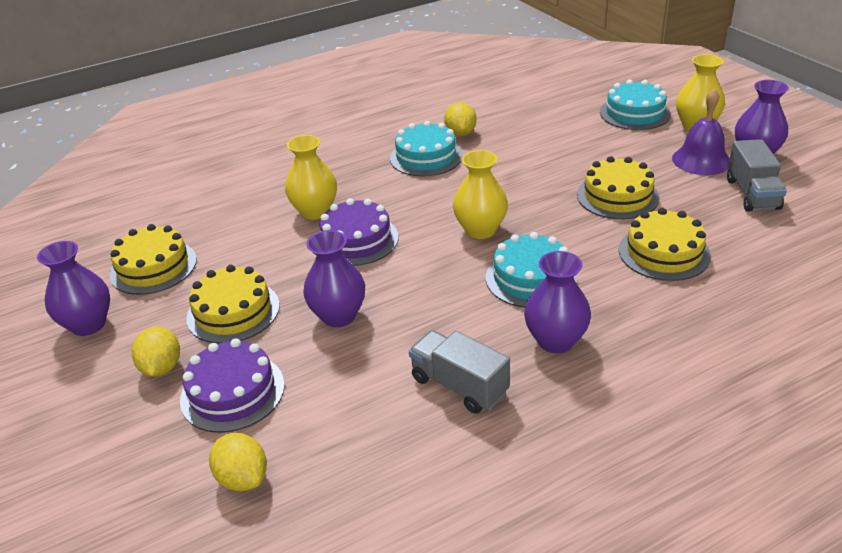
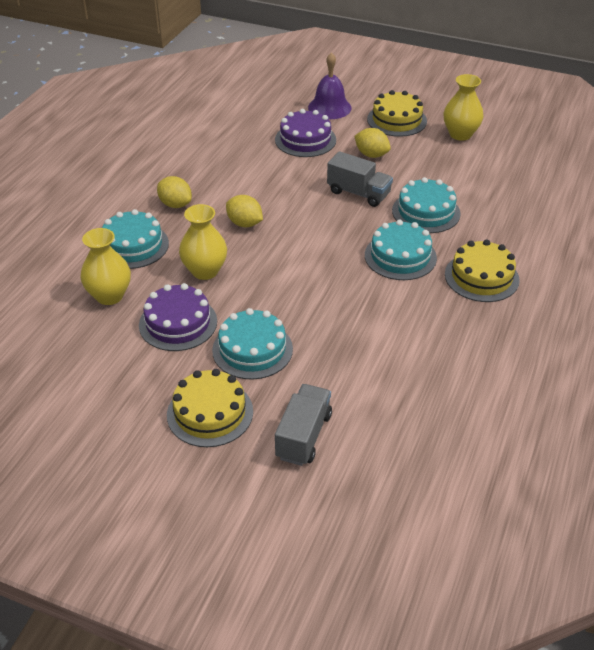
purple vase: 4 -> 0
turquoise cake: 3 -> 4
yellow cake: 4 -> 3

